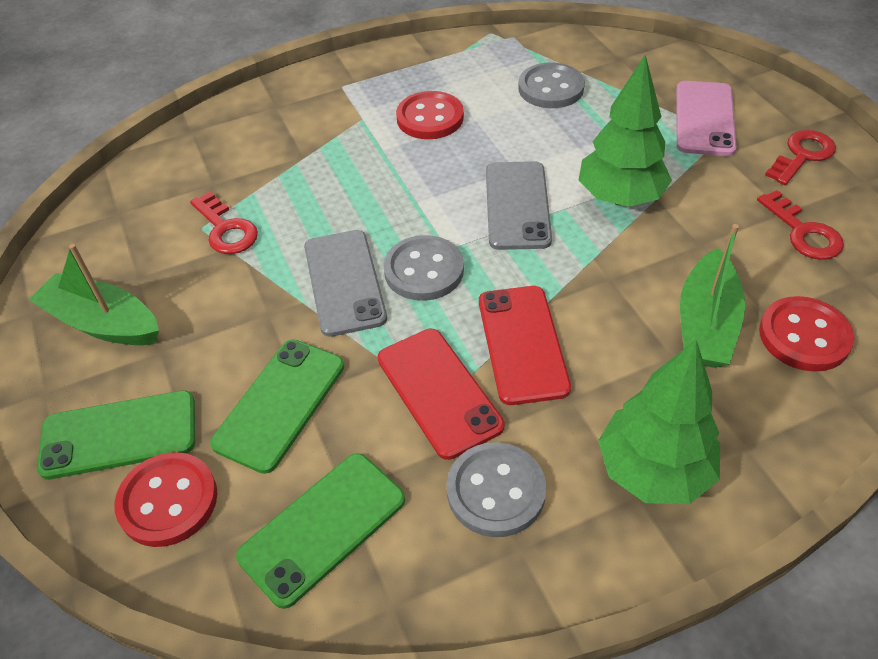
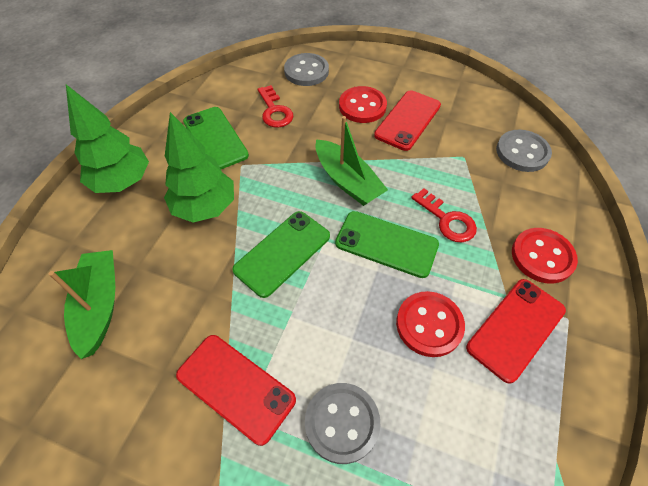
grey phone: 2 -> 0
pink phone: 1 -> 0
red key: 3 -> 2
red phone: 2 -> 3

